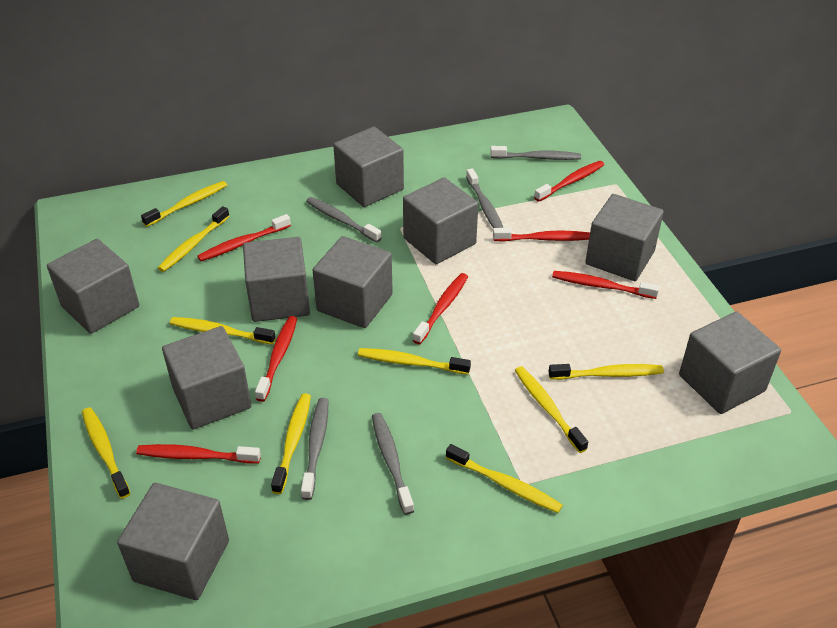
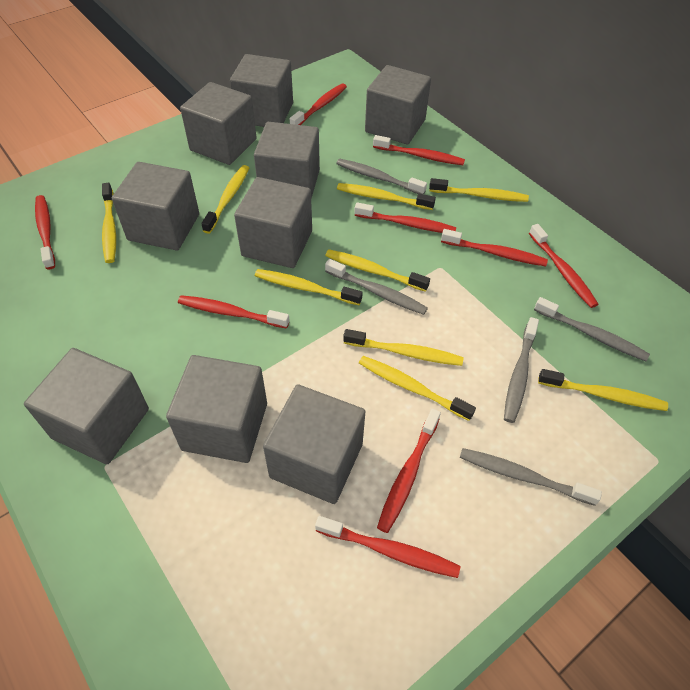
red toothbrush: 7 -> 9

